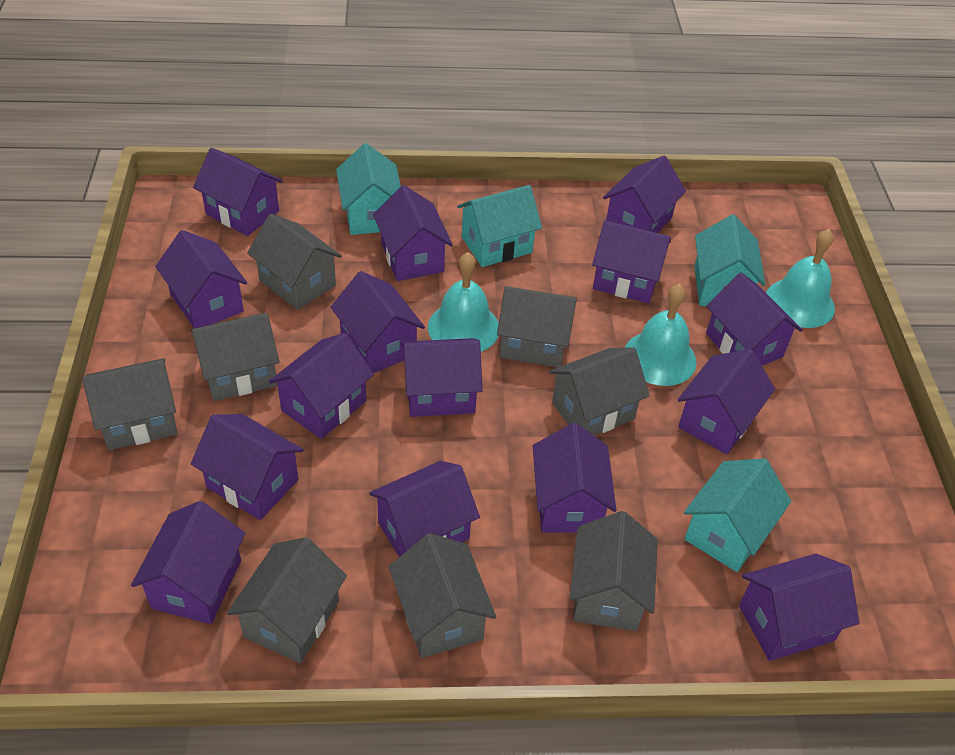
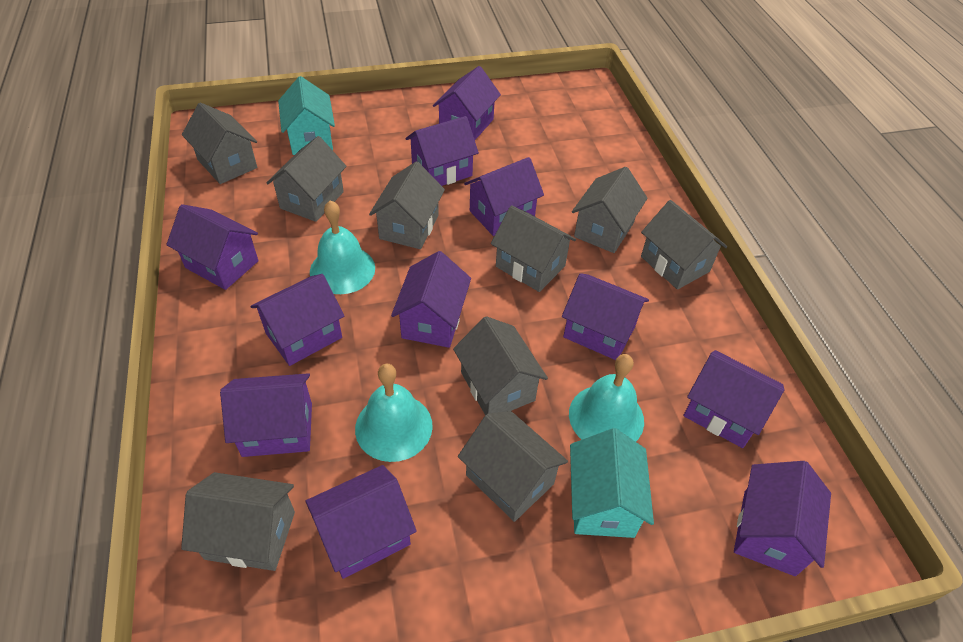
grey house: 8 -> 9
purple house: 15 -> 11
turquoise house: 4 -> 2

